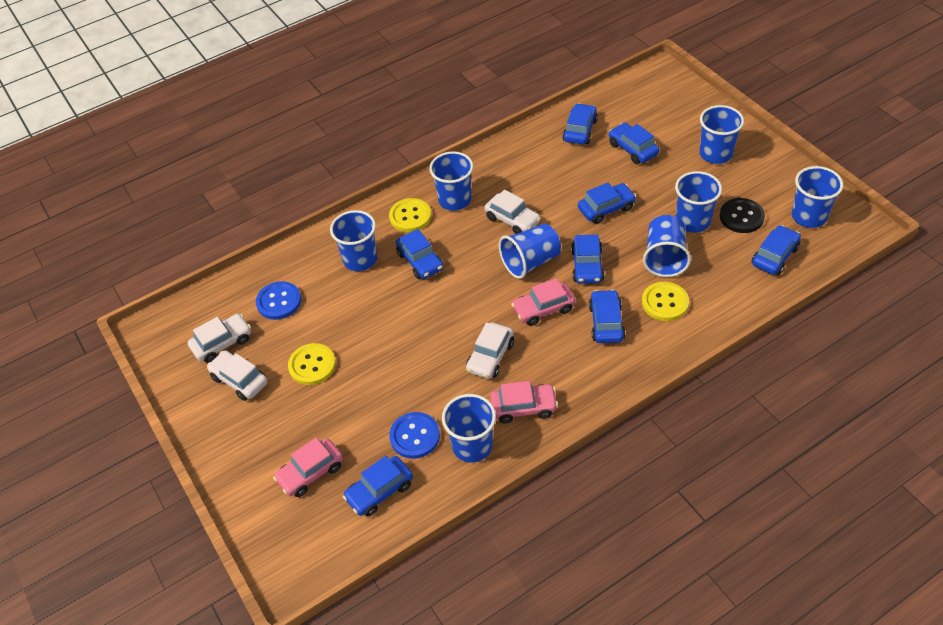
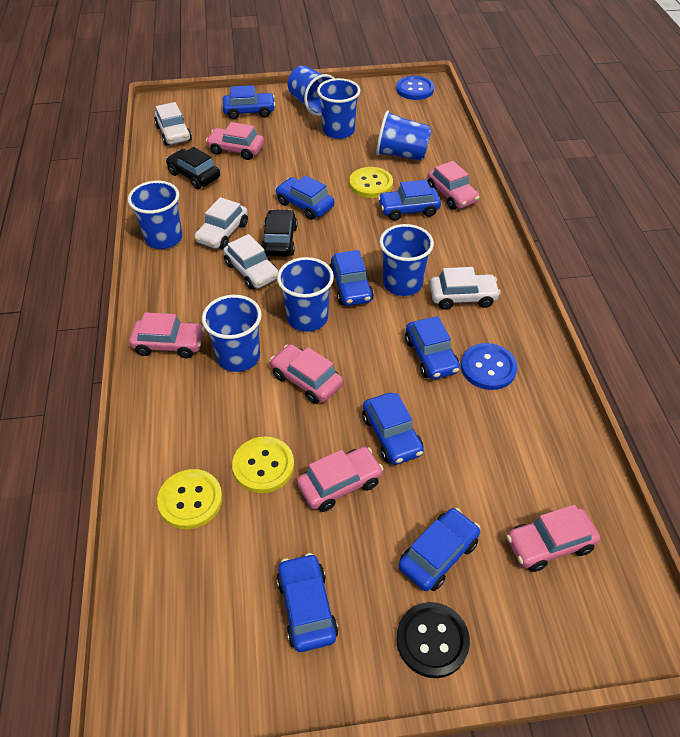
black car: 0 -> 2
blue cup: 8 -> 7
pink car: 3 -> 6

